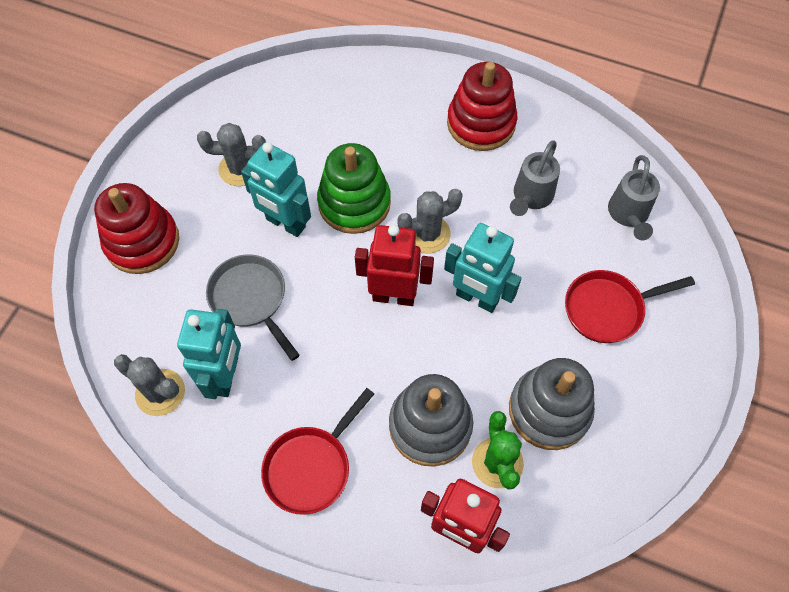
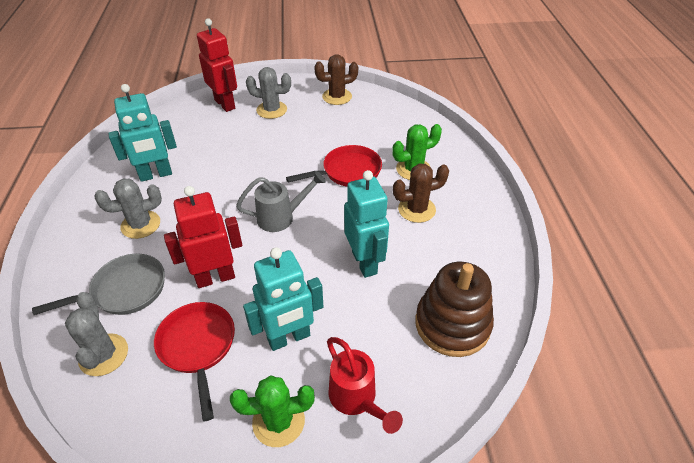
brown cactus: 0 -> 2
brown stacking toy: 0 -> 1
green cactus: 1 -> 2
green stacking toy: 1 -> 0
grey stacking toy: 2 -> 0
grey watering can: 2 -> 1
red stacking toy: 2 -> 0
red watering can: 0 -> 1

